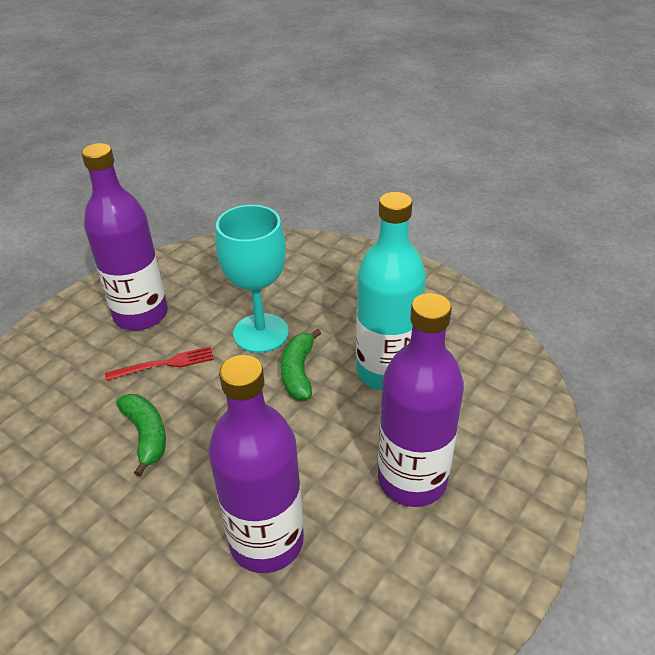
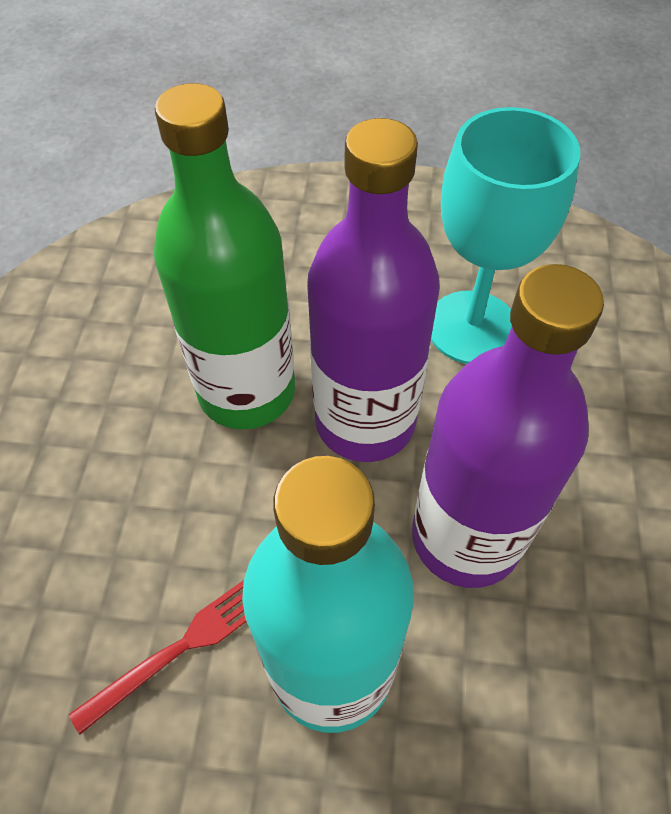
green banana: 2 -> 0
green bottle: 0 -> 1
purple bottle: 3 -> 2

